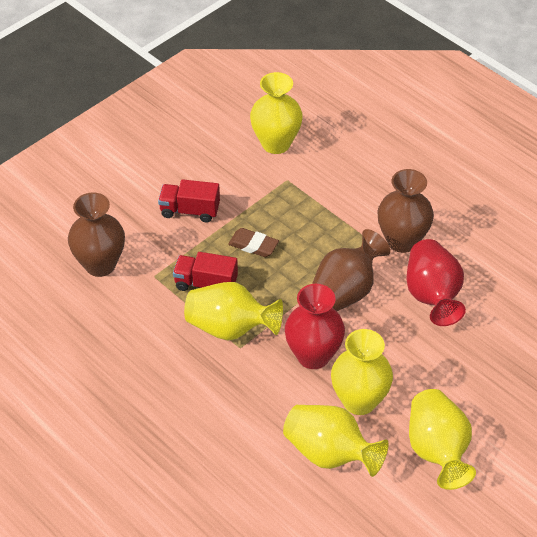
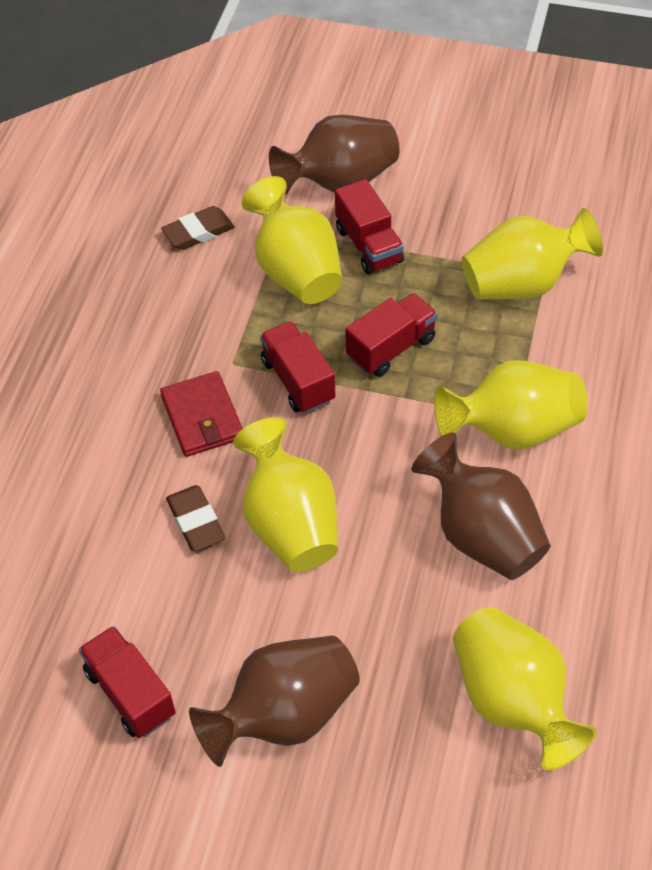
brown eraser: 1 -> 2
red truck: 2 -> 4
red vase: 2 -> 0
red wallet: 0 -> 1

